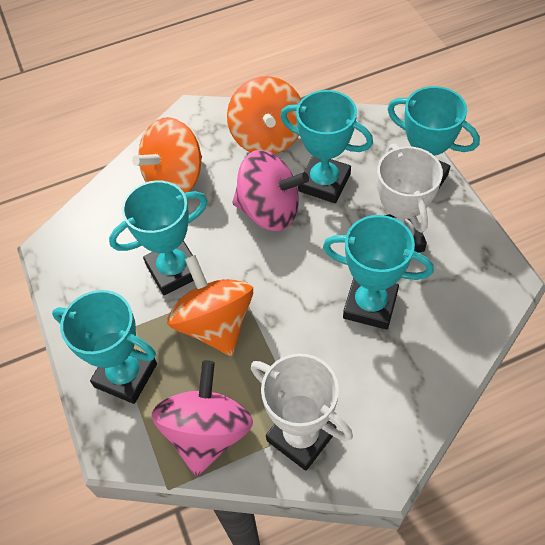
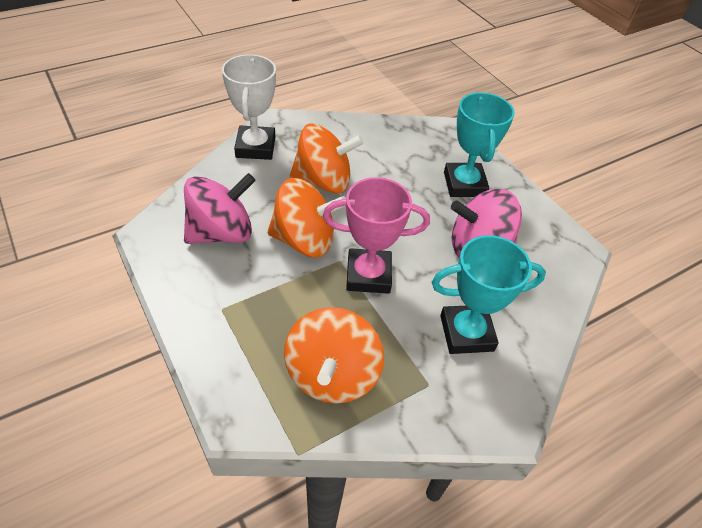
pink trophy: 0 -> 1
turquoise trophy: 5 -> 2
white trophy: 2 -> 1

